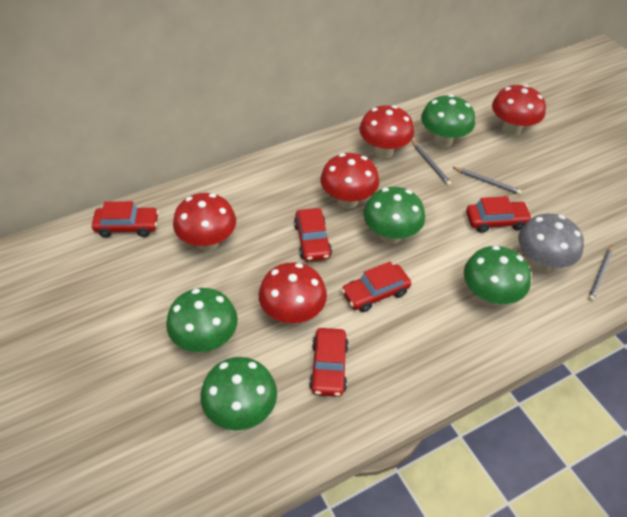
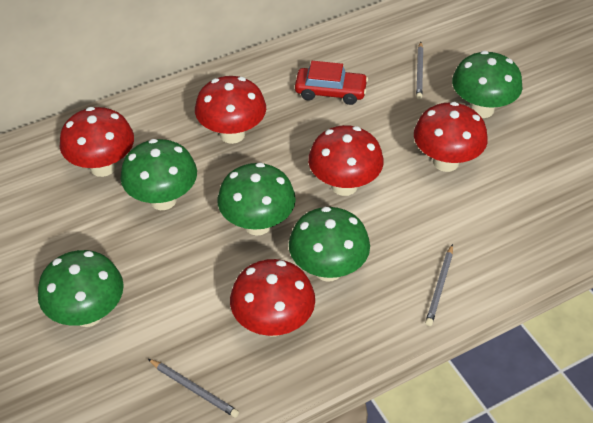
grey mushroom: 1 -> 0
red car: 5 -> 1

